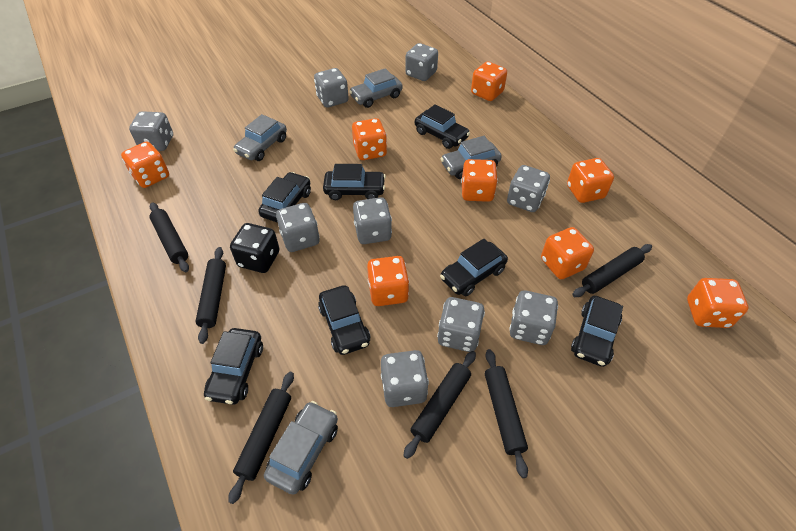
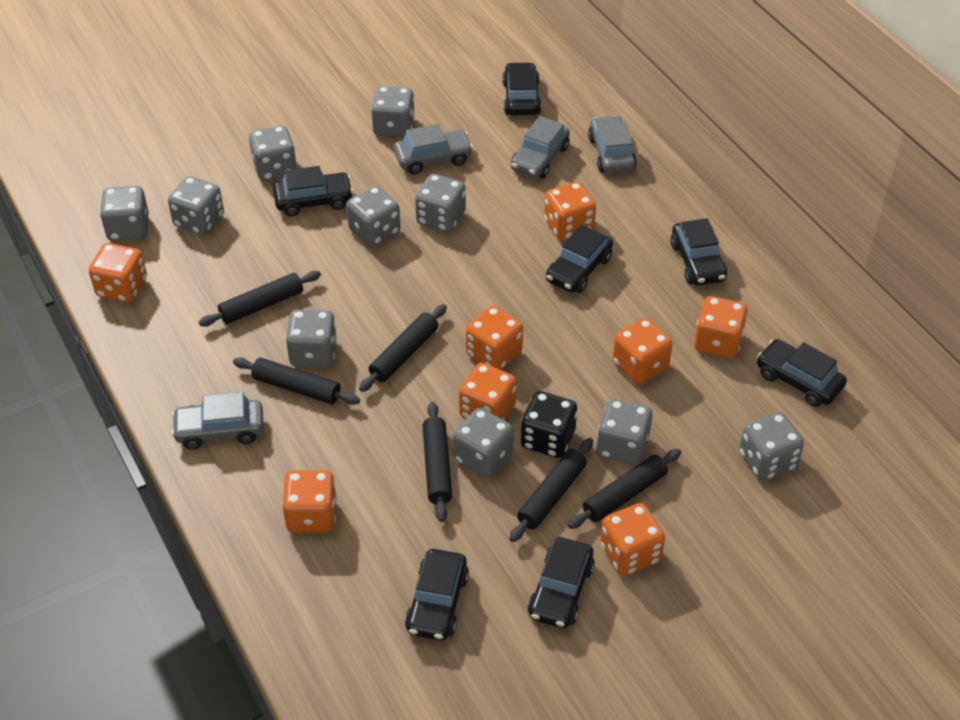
grey dice: 9 -> 10

